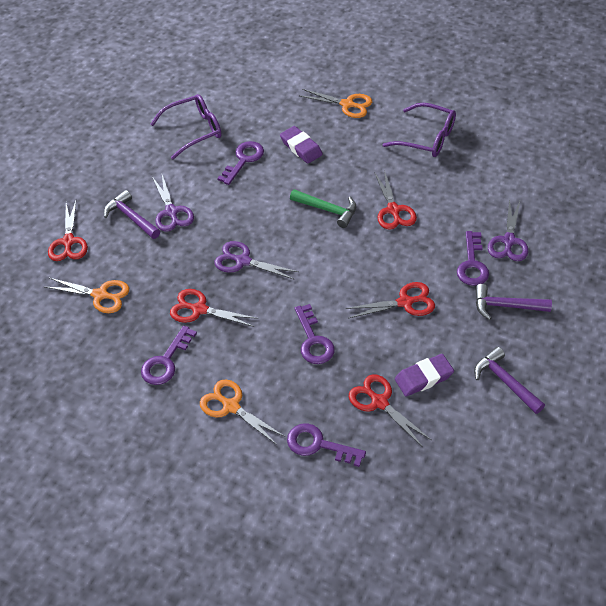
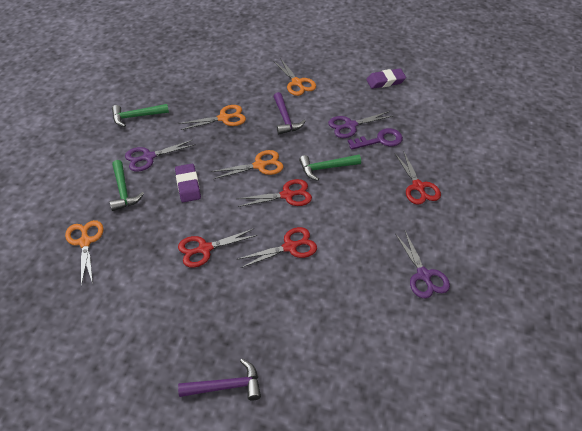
green hammer: 1 -> 3
orange scissors: 3 -> 4
purple glasses: 2 -> 0
purple hammer: 3 -> 2
purple key: 5 -> 1
red scissors: 5 -> 4

